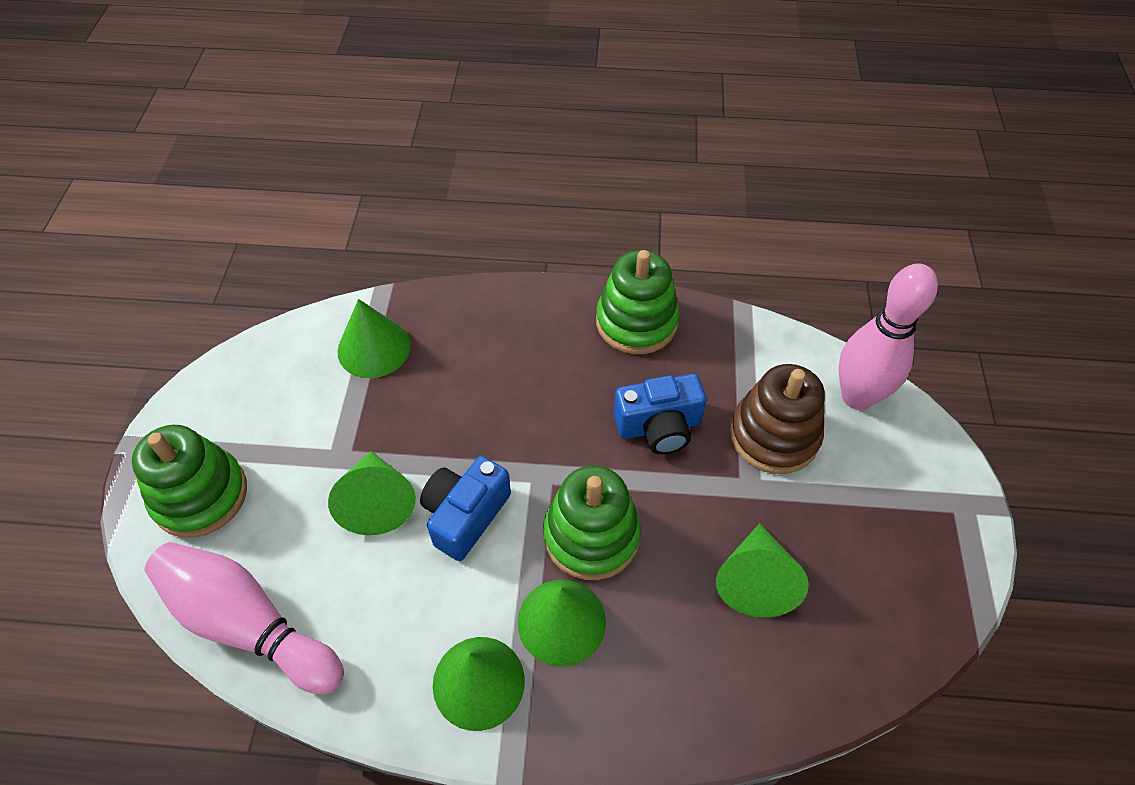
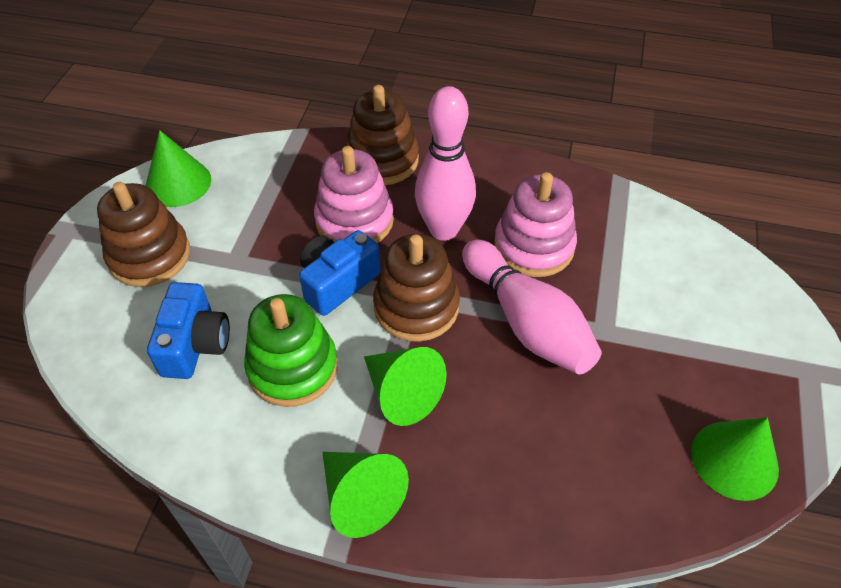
brown stacking toy: 1 -> 3
green cone: 5 -> 4
green stacking toy: 3 -> 1
pink stacking toy: 0 -> 2

